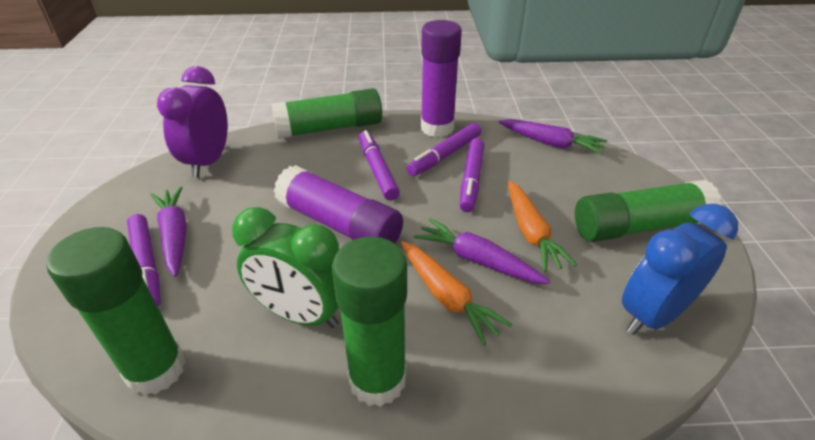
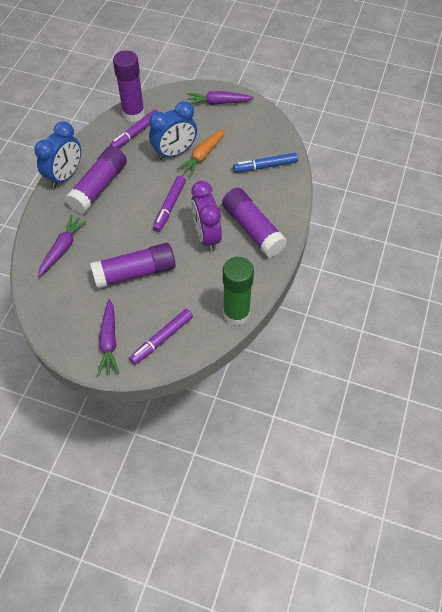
blue clock: 1 -> 2
blue marker: 0 -> 1
green clock: 1 -> 0
green glue stick: 4 -> 1
orange carrot: 2 -> 1
purple glue stick: 2 -> 4
purple marker: 4 -> 3

